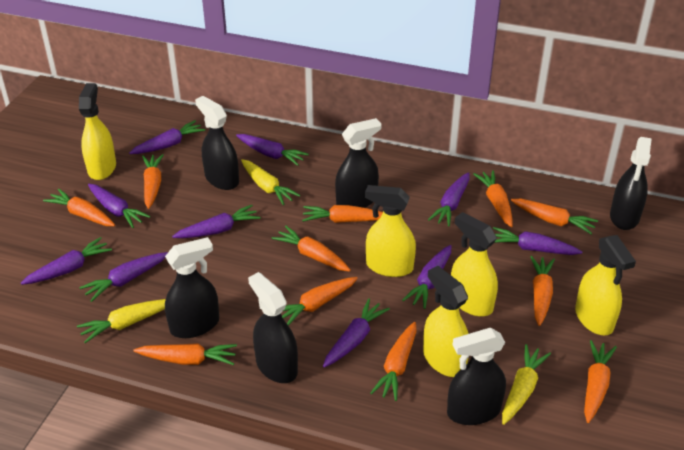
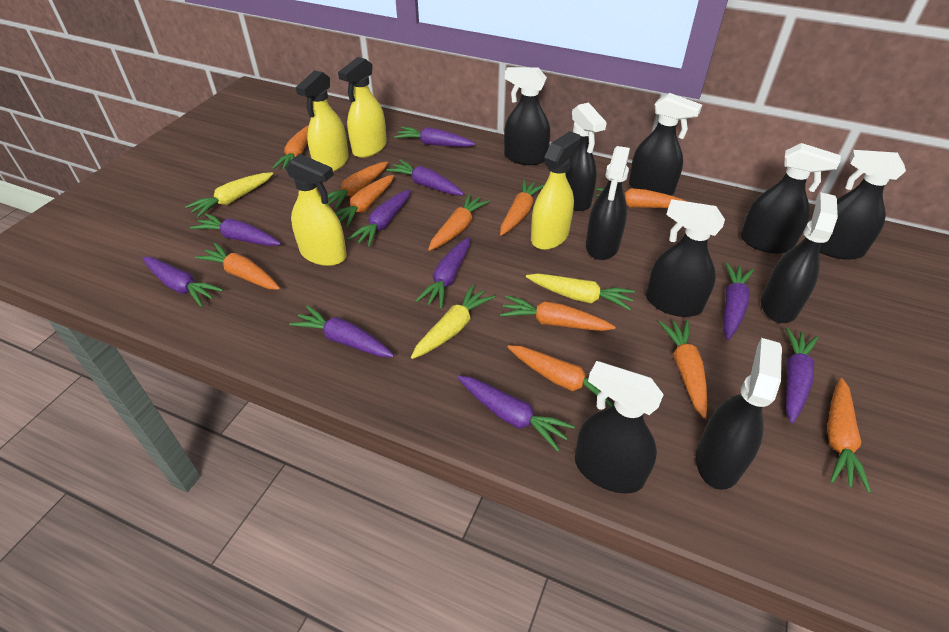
black spray bottle: 6 -> 10
yellow spray bottle: 5 -> 4

